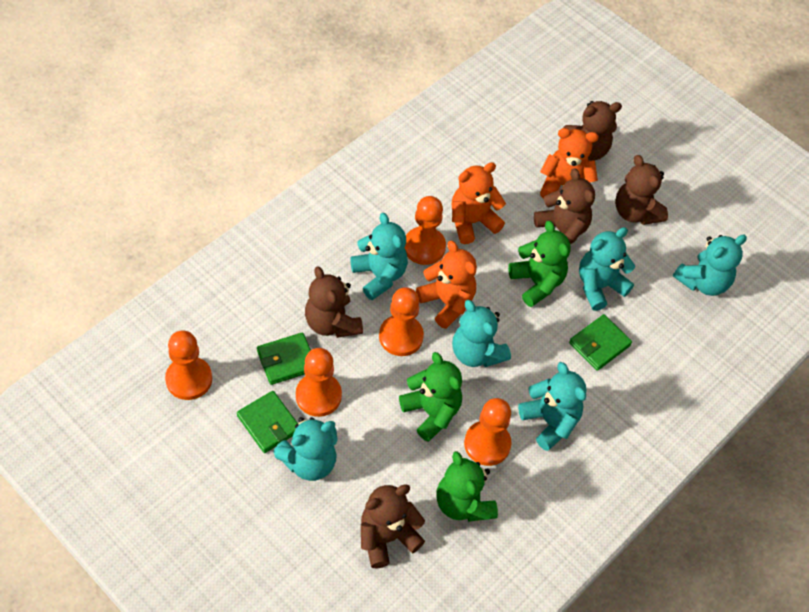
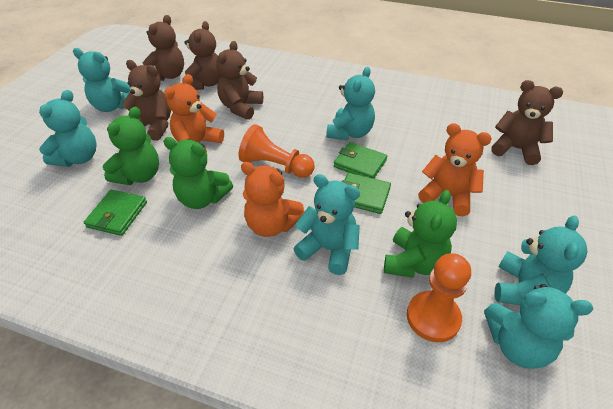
orange pawn: 5 -> 2

